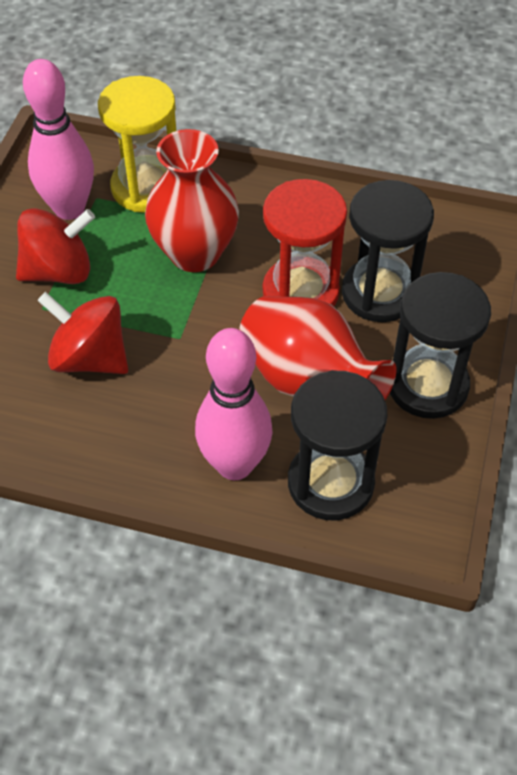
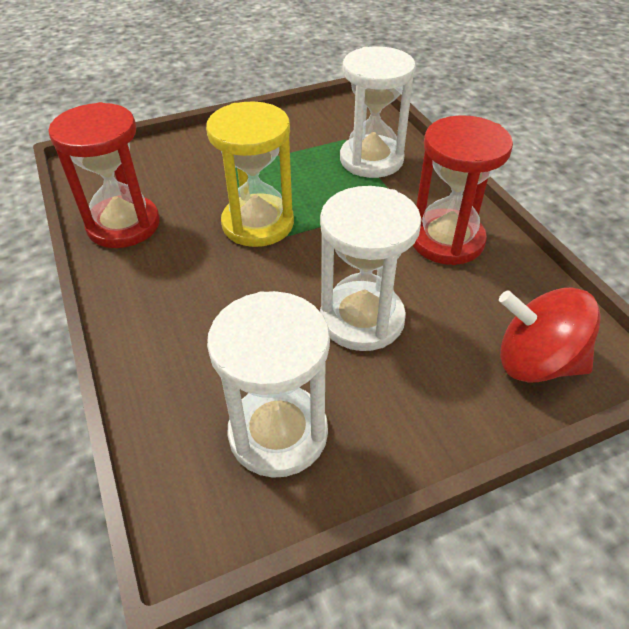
black hourglass: 3 -> 0
pink bowling pin: 2 -> 0
red hourglass: 1 -> 2
red spinning top: 2 -> 1
red vase: 2 -> 0
white hourglass: 0 -> 3

